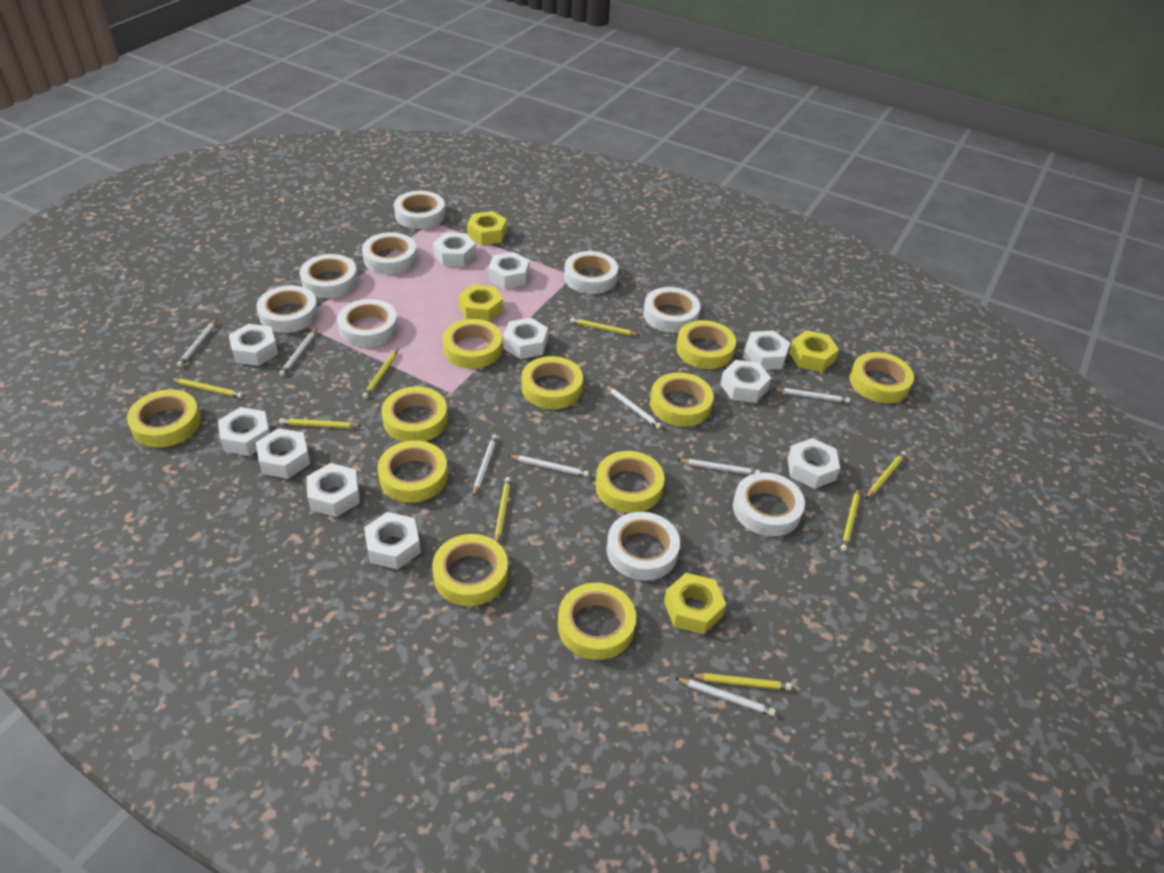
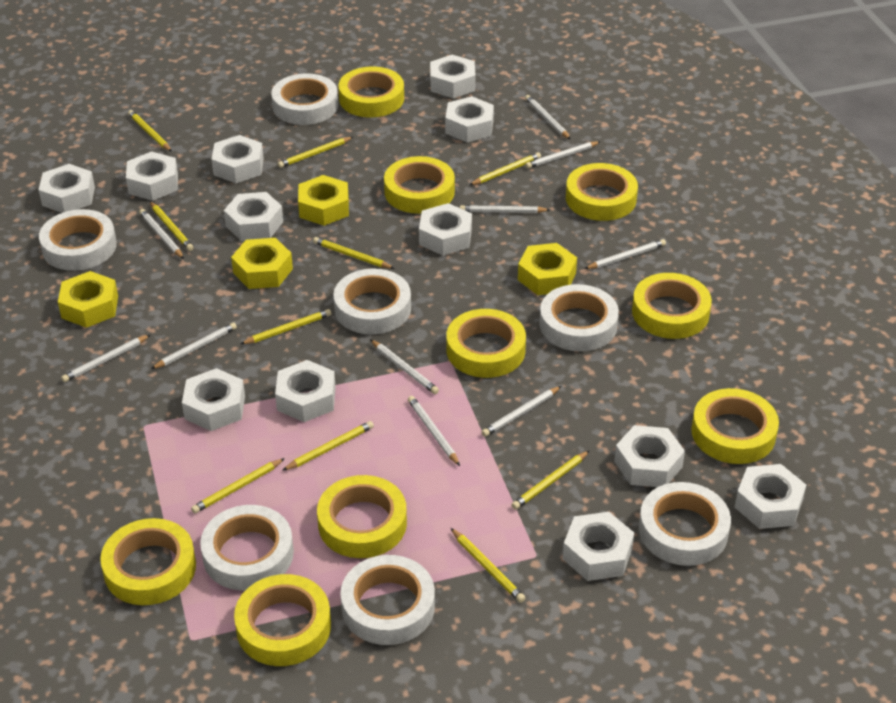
white nut: 11 -> 12
white pencil: 8 -> 10
white tape: 9 -> 7
yellow pencil: 8 -> 10
yellow tape: 11 -> 9

